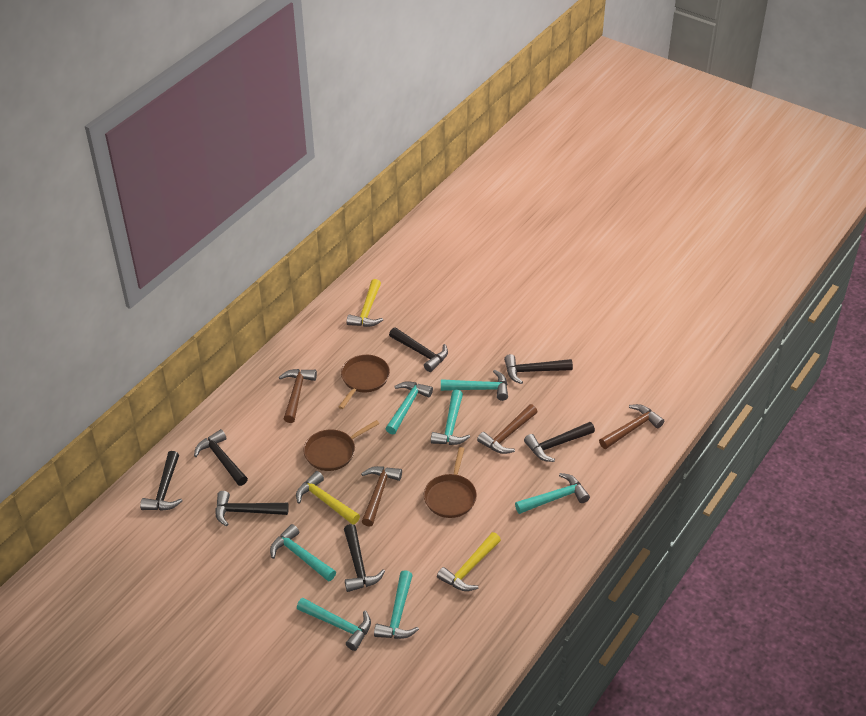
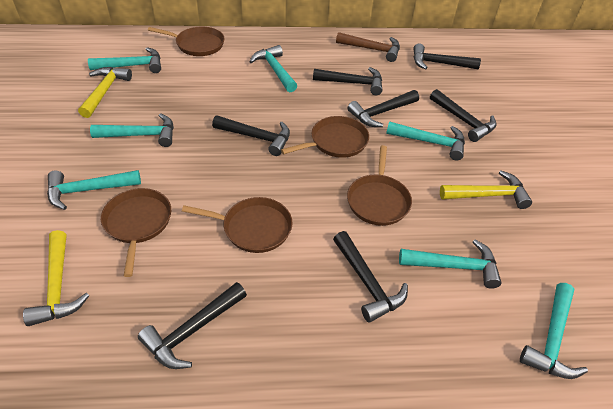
brown hammer: 4 -> 1
brown pan: 3 -> 5

